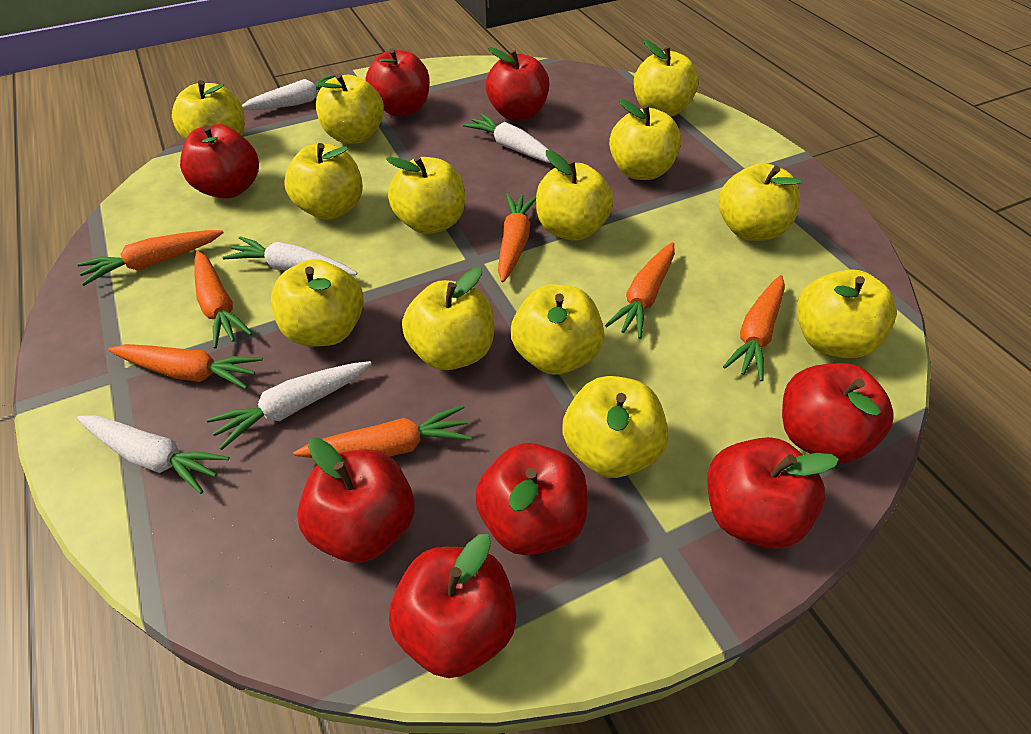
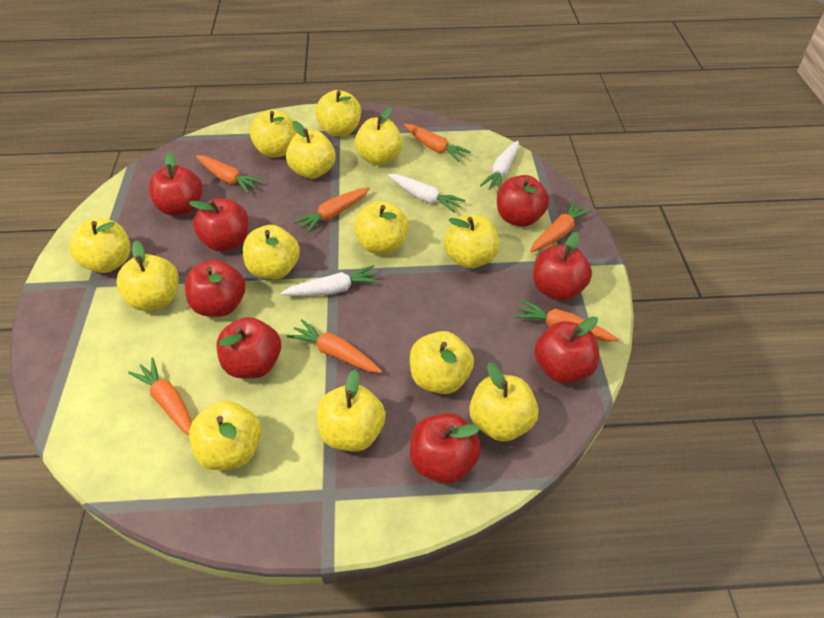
white carrot: 5 -> 3

